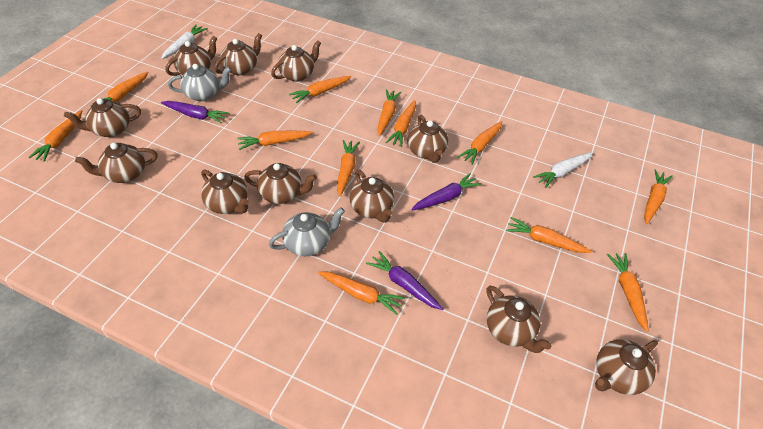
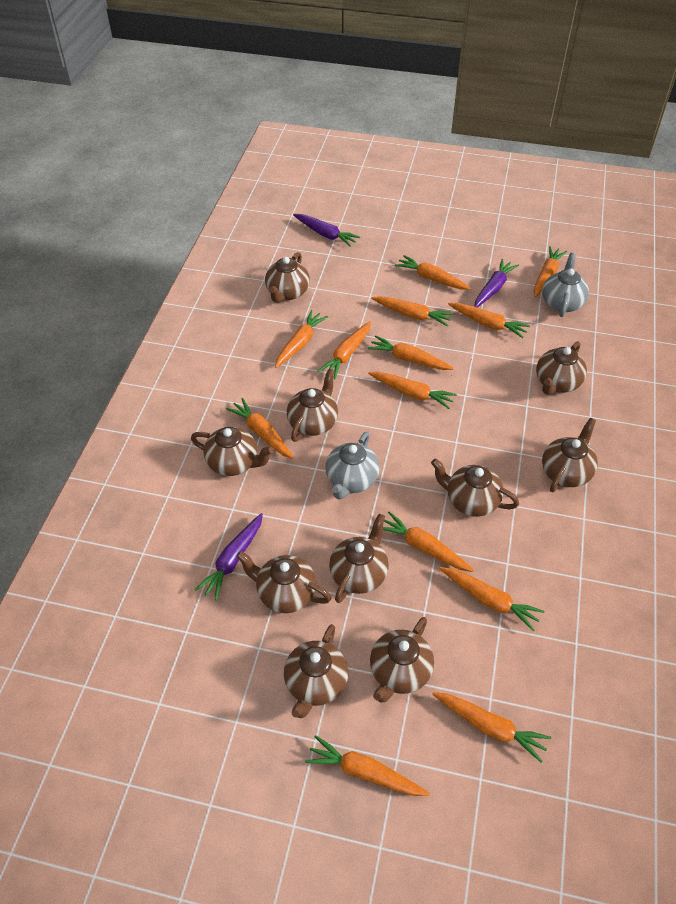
brown teapot: 11 -> 10
orange carrot: 12 -> 13
white carrot: 2 -> 0

